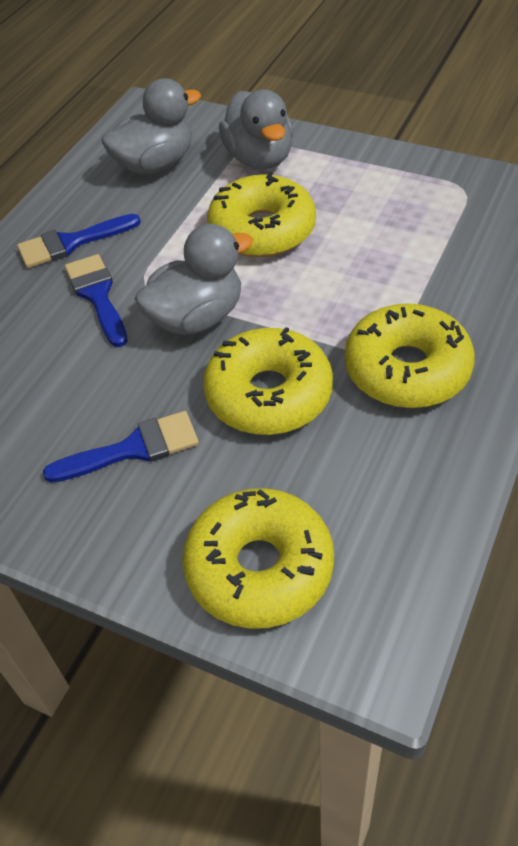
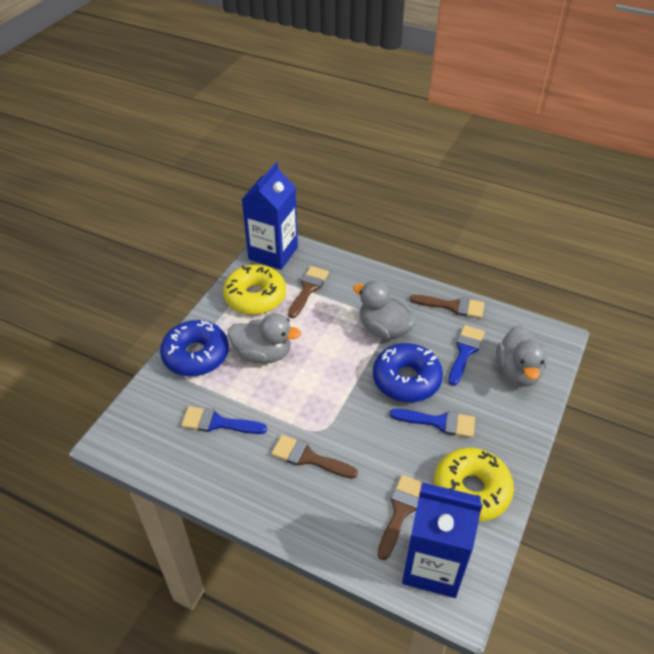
blue carton: 0 -> 2
blue donut: 0 -> 2
brown brush: 0 -> 4
yellow donut: 4 -> 2

